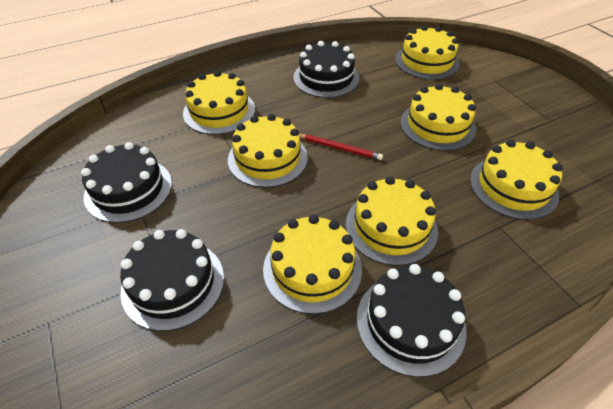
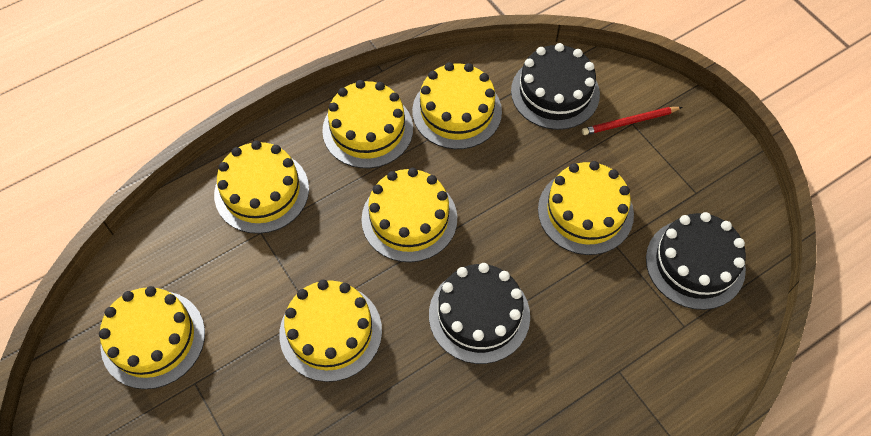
black cake: 4 -> 3

